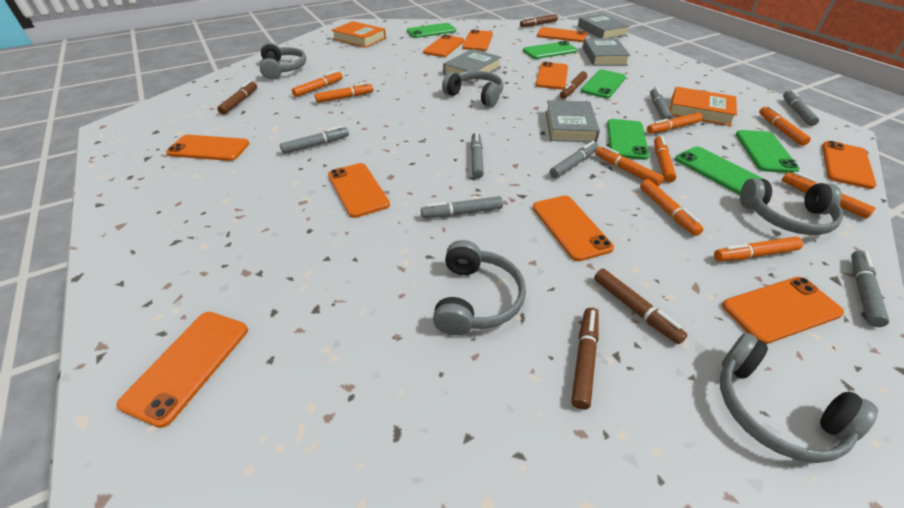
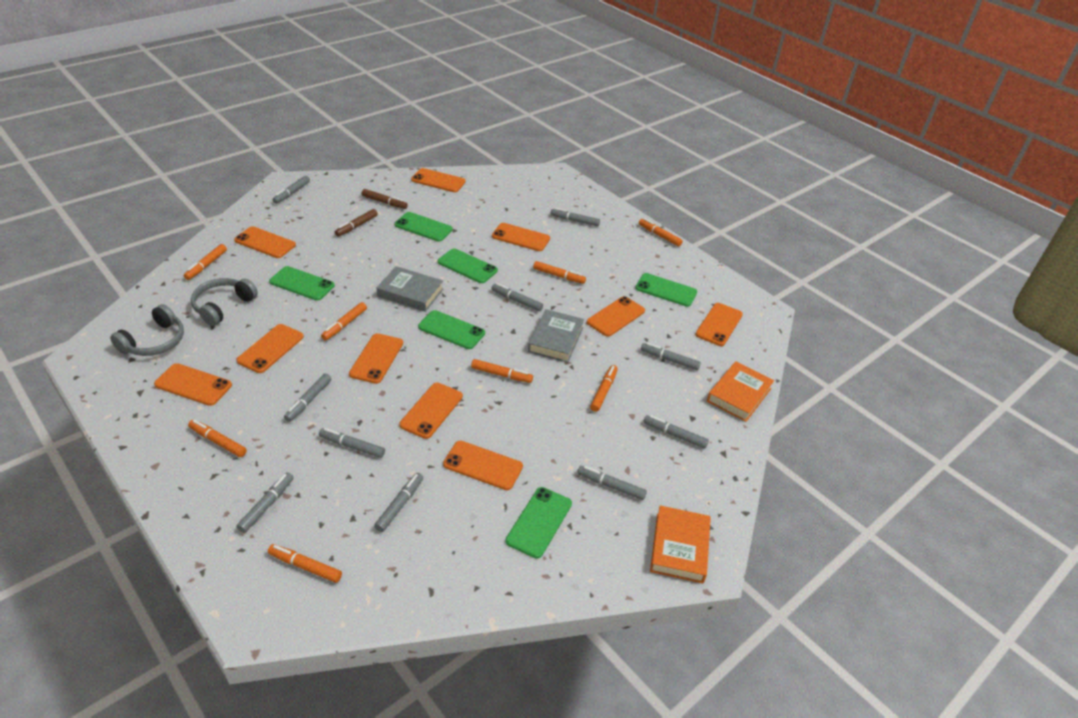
brown marker: 5 -> 2
grey book: 4 -> 2
grey headphones: 5 -> 2
grey marker: 7 -> 10
orange marker: 9 -> 8

